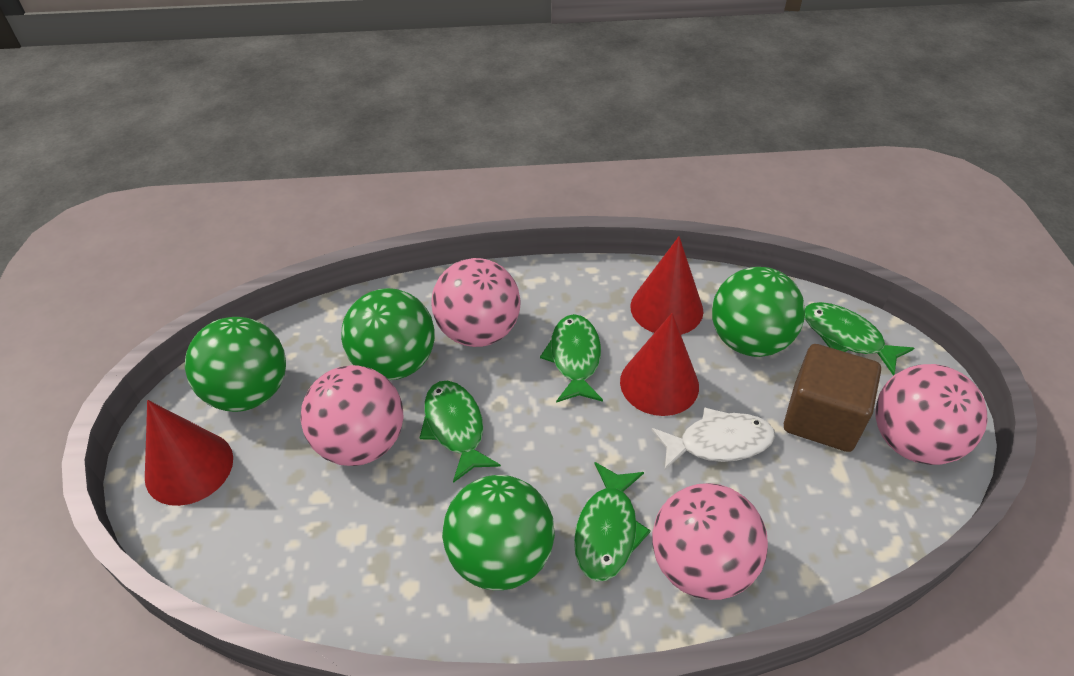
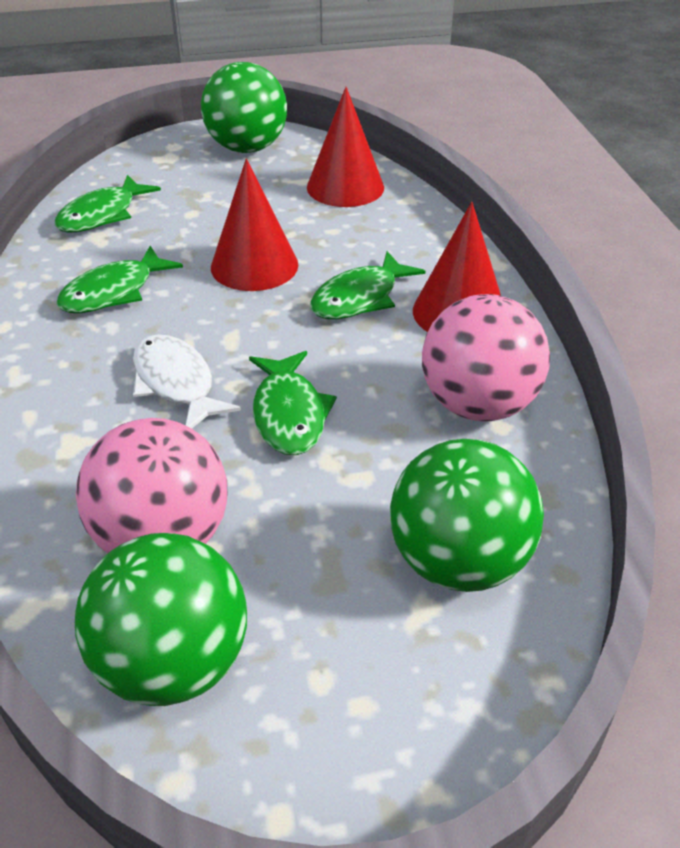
brown cube: 1 -> 0
green ball: 4 -> 3
pink ball: 4 -> 2

